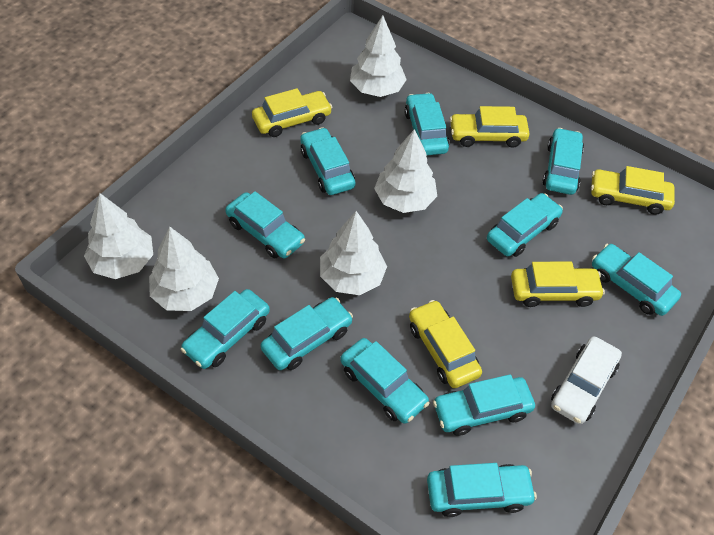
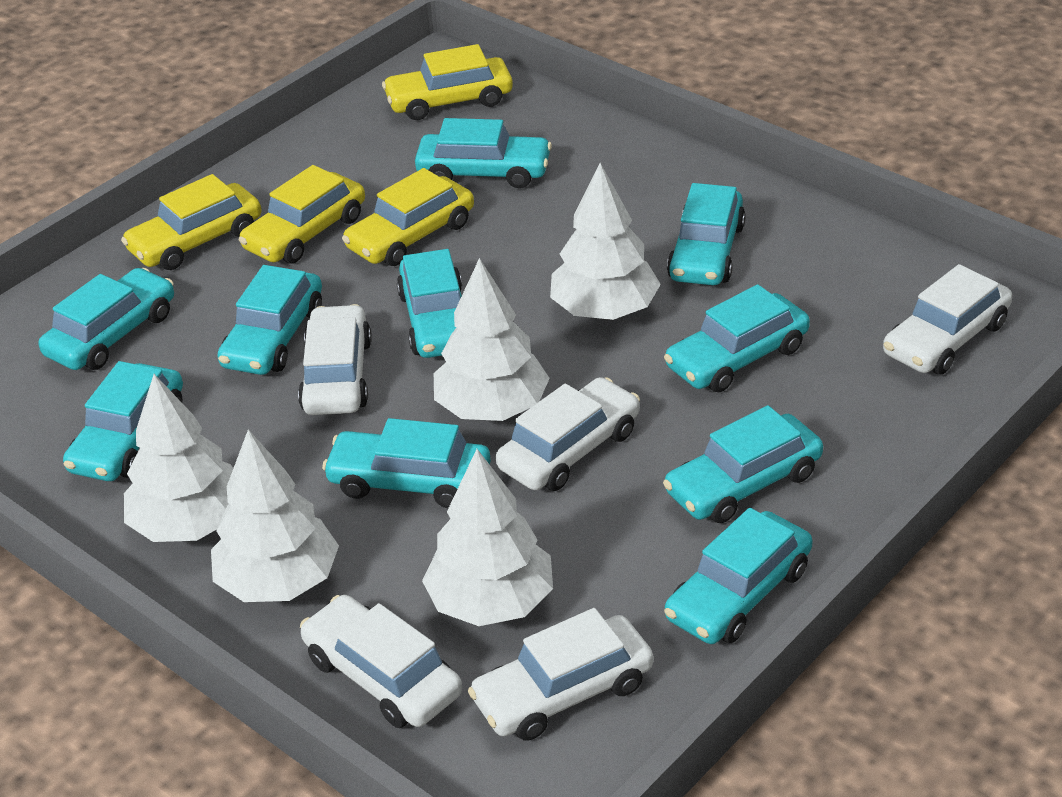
turquoise car: 11 -> 10
white car: 1 -> 5
yellow car: 5 -> 4

